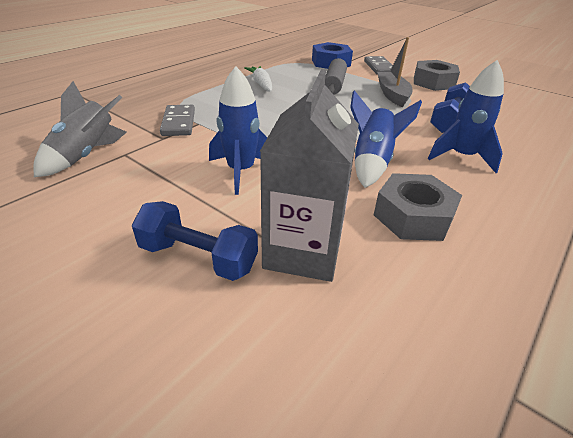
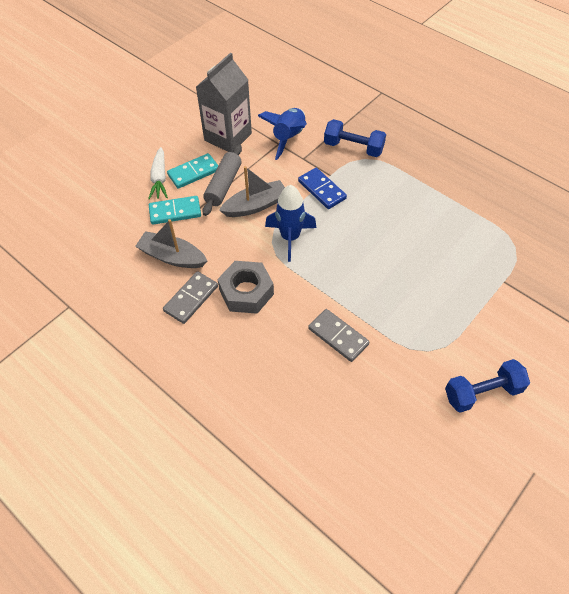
blue domino: 0 -> 1
blue nut: 1 -> 0
blue rocket: 3 -> 2
grey boat: 1 -> 2
grey nut: 2 -> 1
grey rocket: 1 -> 0
turquoise domino: 0 -> 2

